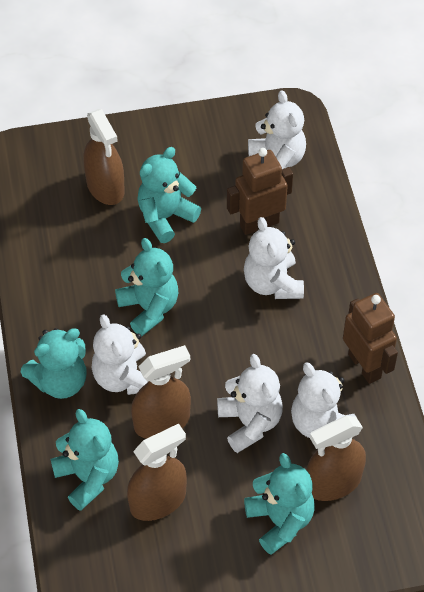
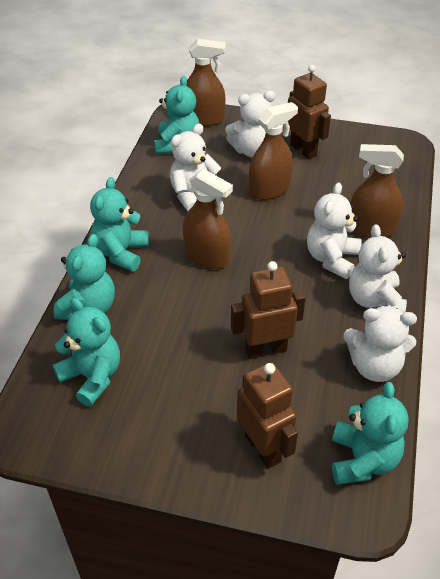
brown robot: 2 -> 3

